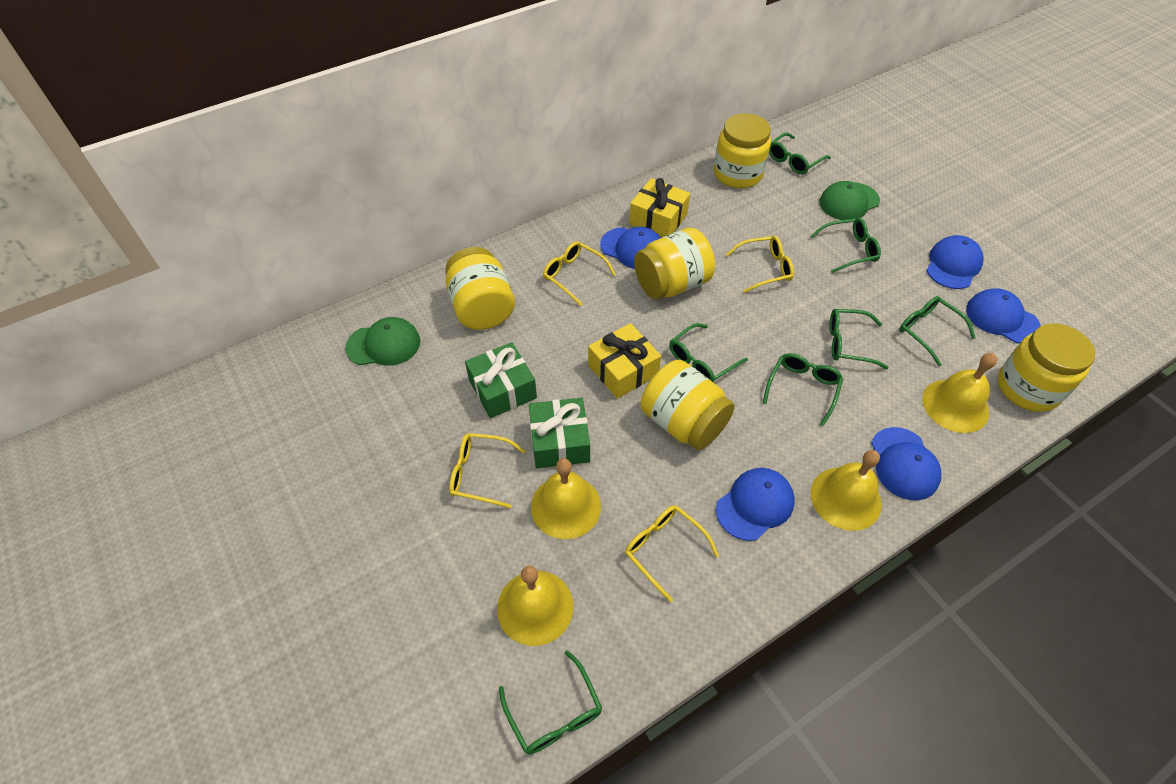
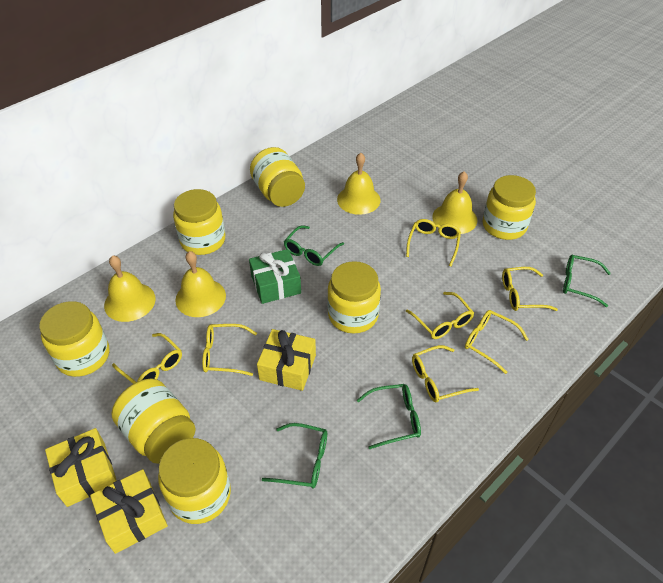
blue cap: 5 -> 0
green cap: 2 -> 0
green gift: 2 -> 1
green glasses: 7 -> 4
yellow gift: 2 -> 3
yellow glasses: 4 -> 7
yellow jar: 5 -> 7

